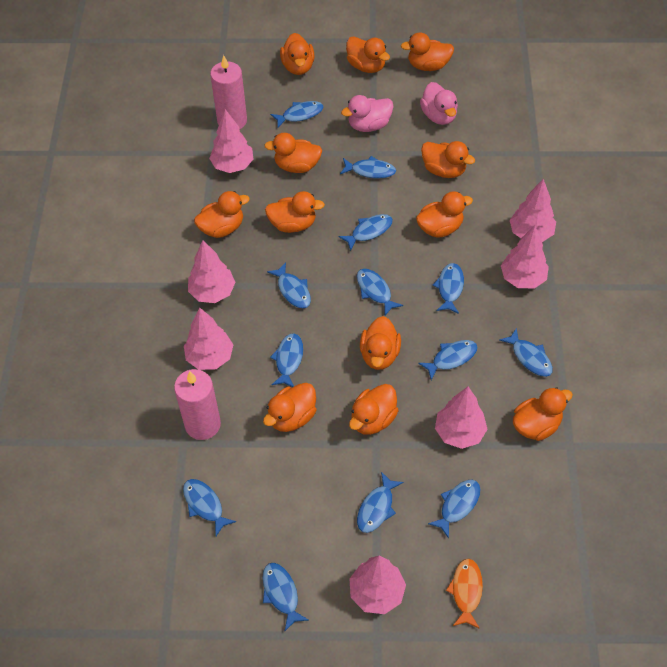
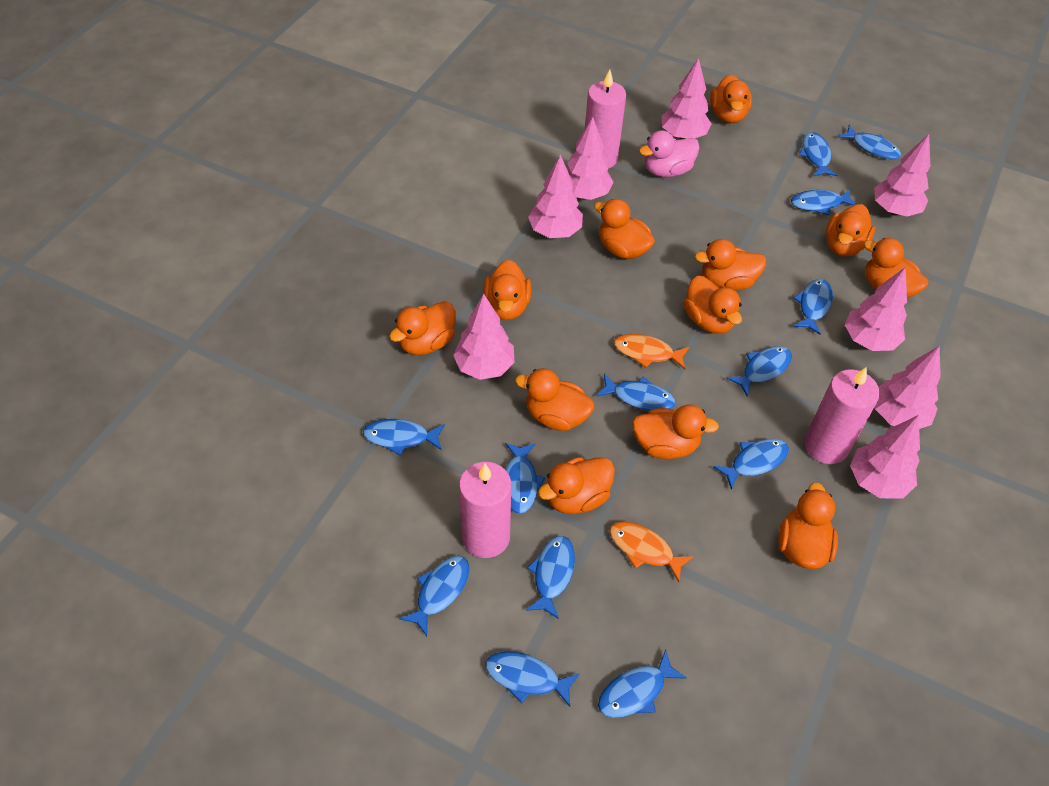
orange fish: 1 -> 2
pink candle: 2 -> 3
pink duck: 2 -> 1
pink tree: 7 -> 8

